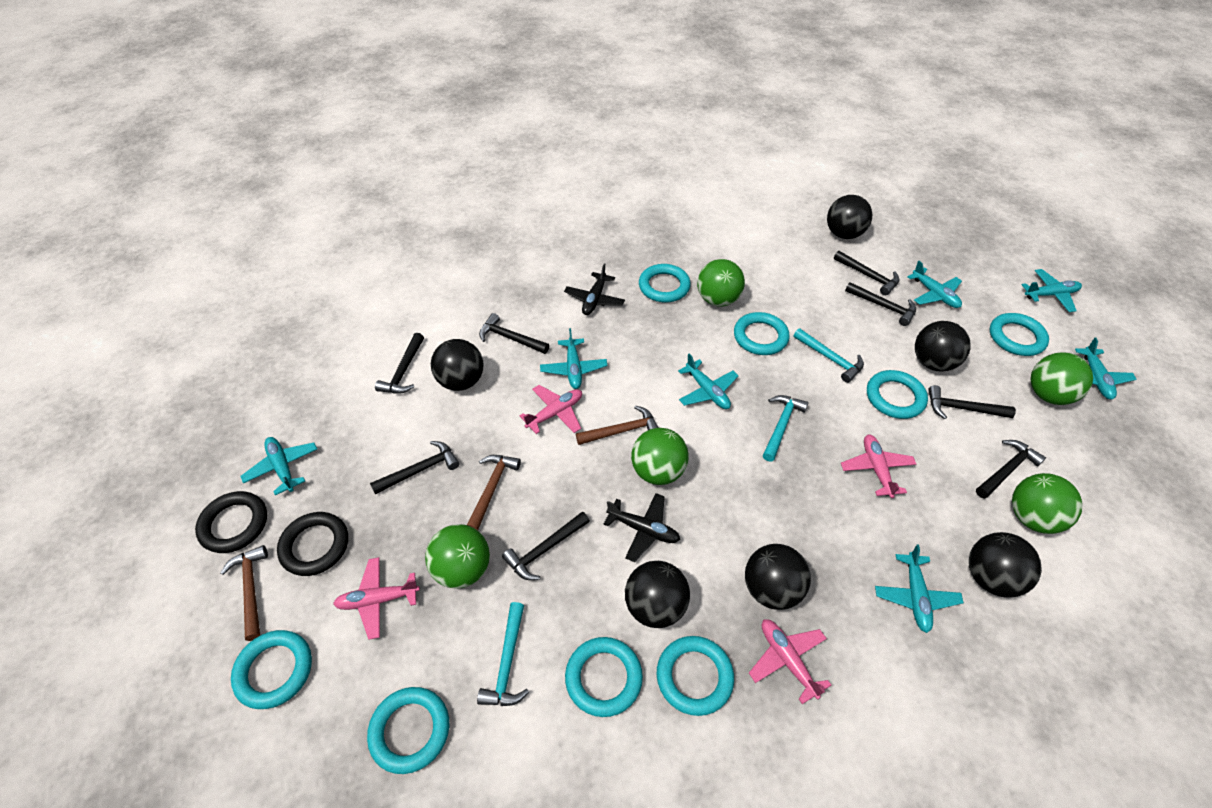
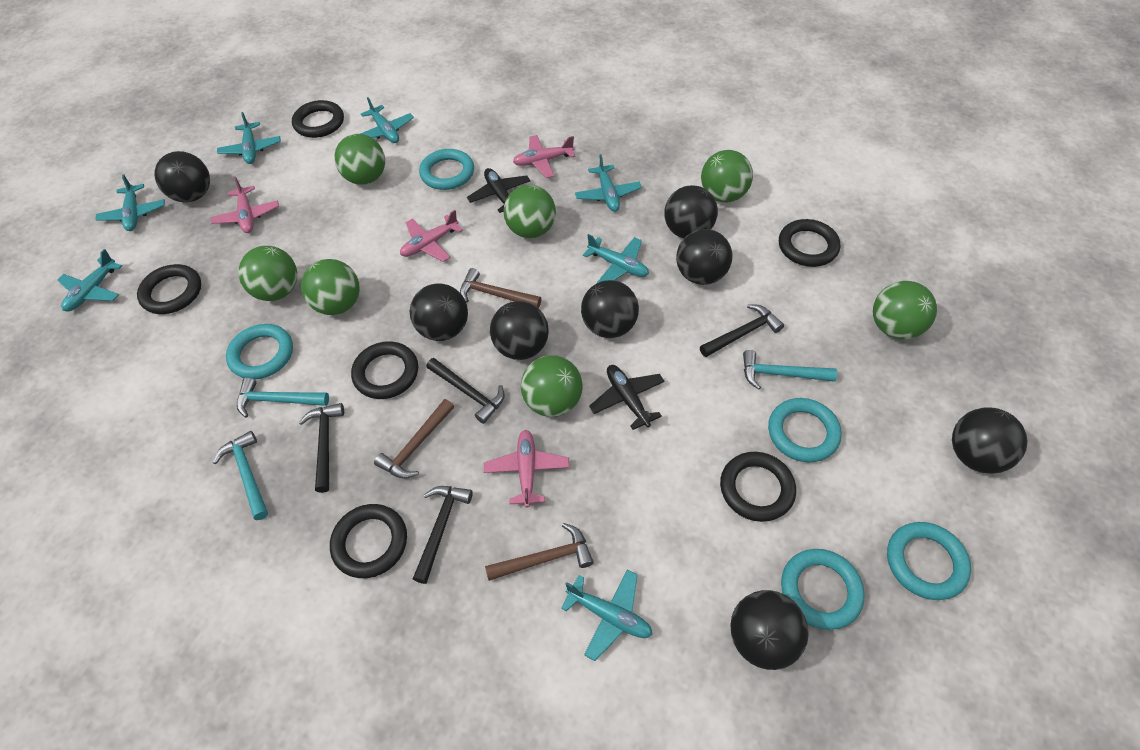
black ball: 6 -> 8
black hammer: 8 -> 4
black ring: 2 -> 6
green ball: 5 -> 7
turquoise ring: 8 -> 5

